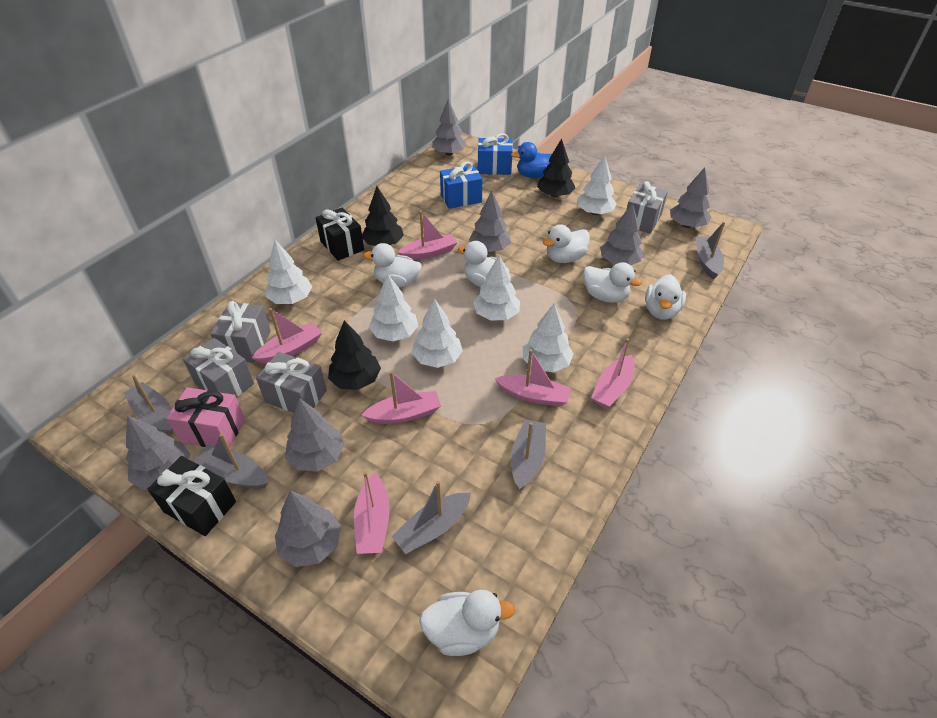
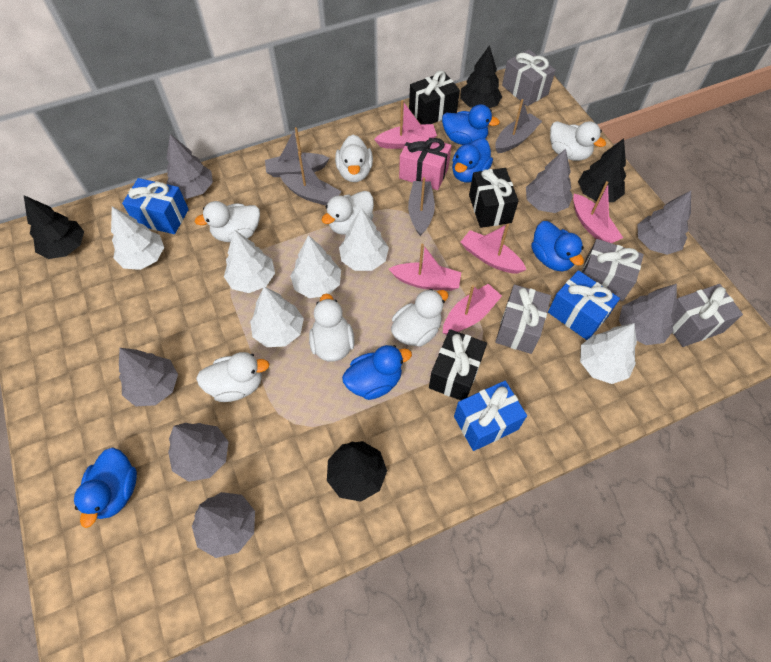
black gift: 2 -> 3
black tree: 3 -> 4
blue duck: 1 -> 5
blue gift: 2 -> 3
grey boat: 5 -> 4
pink boat: 6 -> 5
white duck: 6 -> 7

